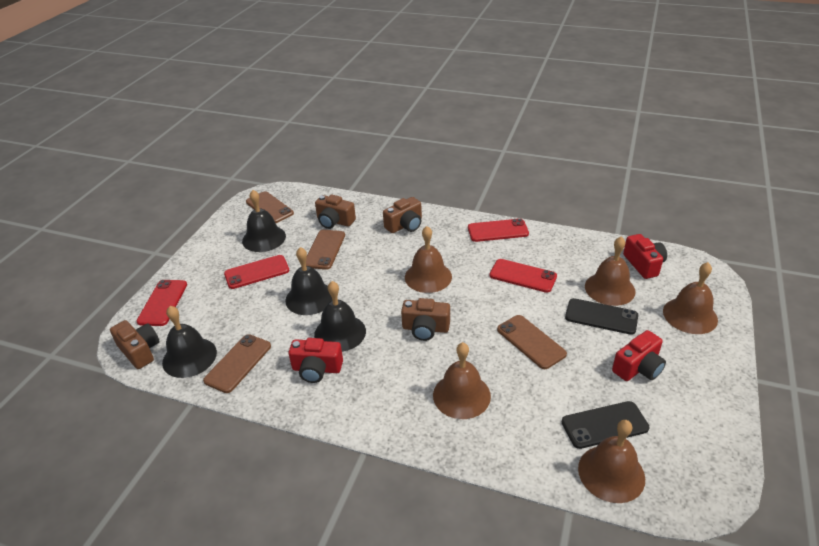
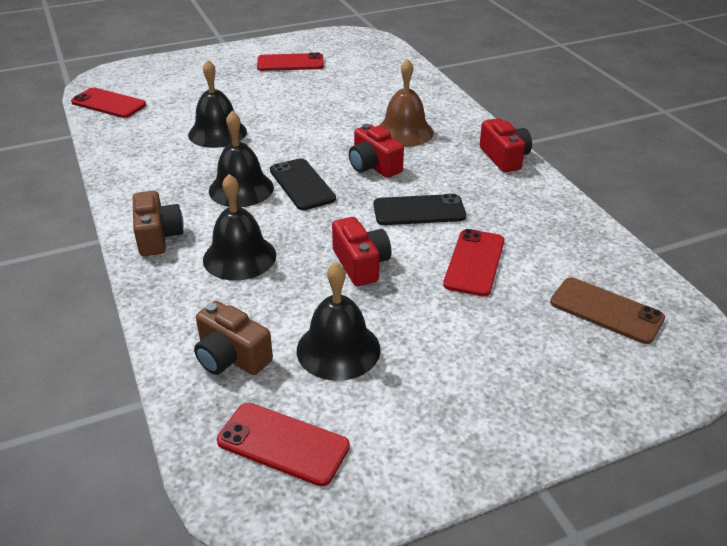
brown bell: 5 -> 1
brown camera: 4 -> 2
brown phone: 4 -> 1

